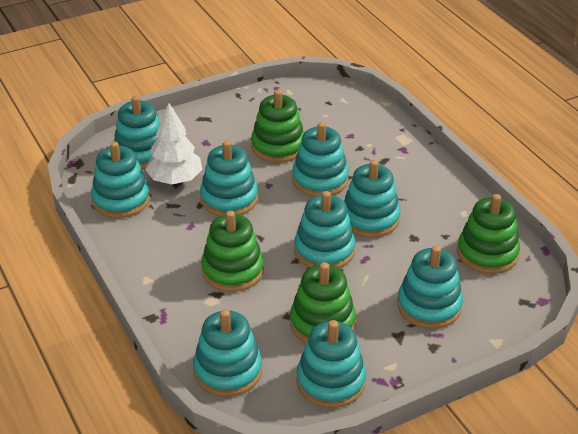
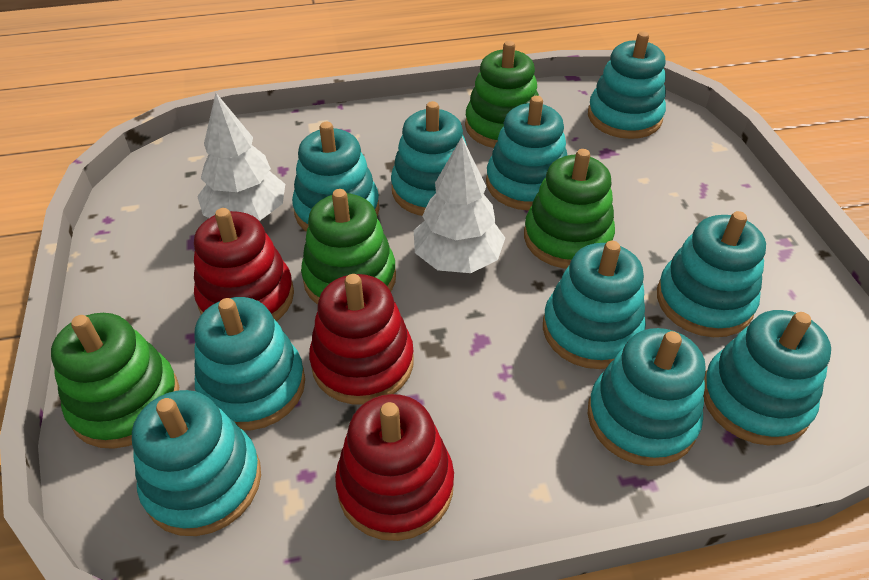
red stacking toy: 0 -> 3
turquoise stacking toy: 9 -> 10
white tree: 1 -> 2

